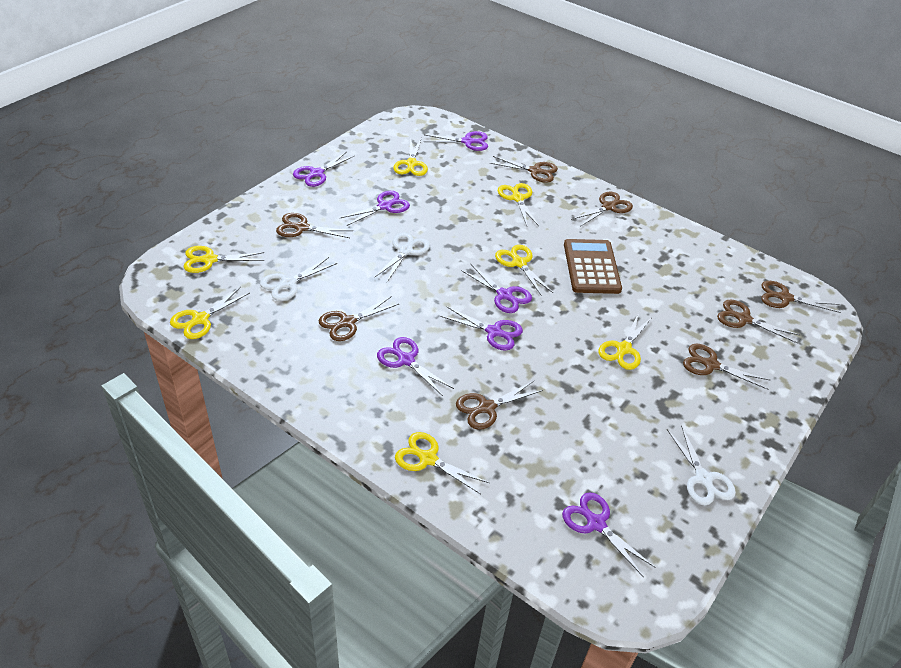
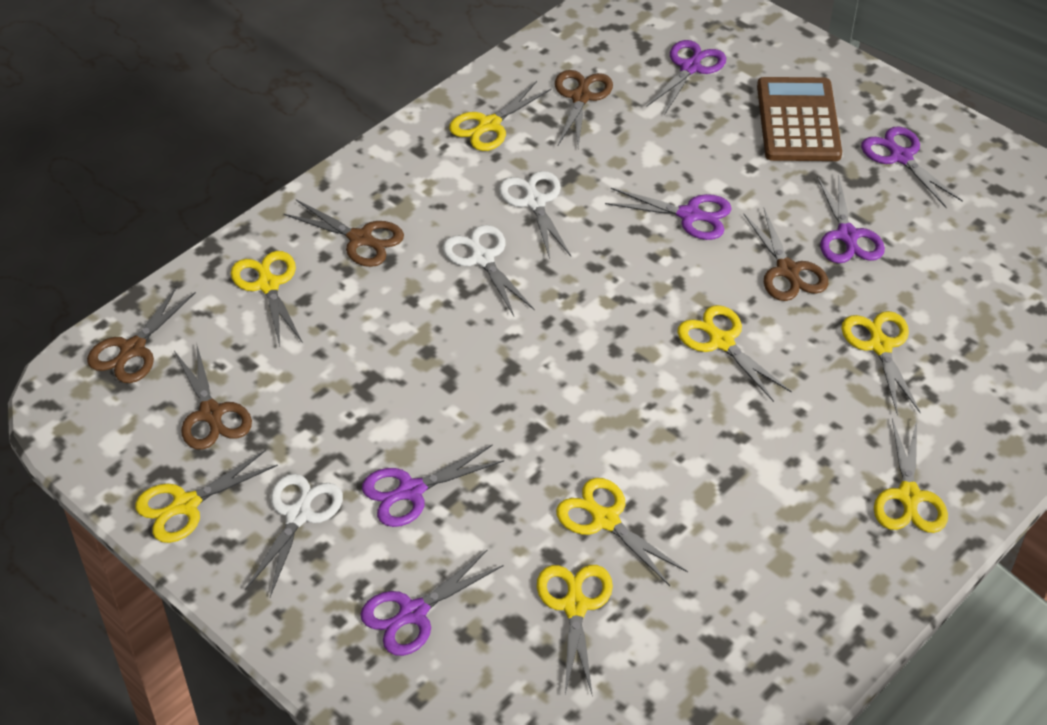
brown scissors: 8 -> 5
purple scissors: 7 -> 6
yellow scissors: 7 -> 8

